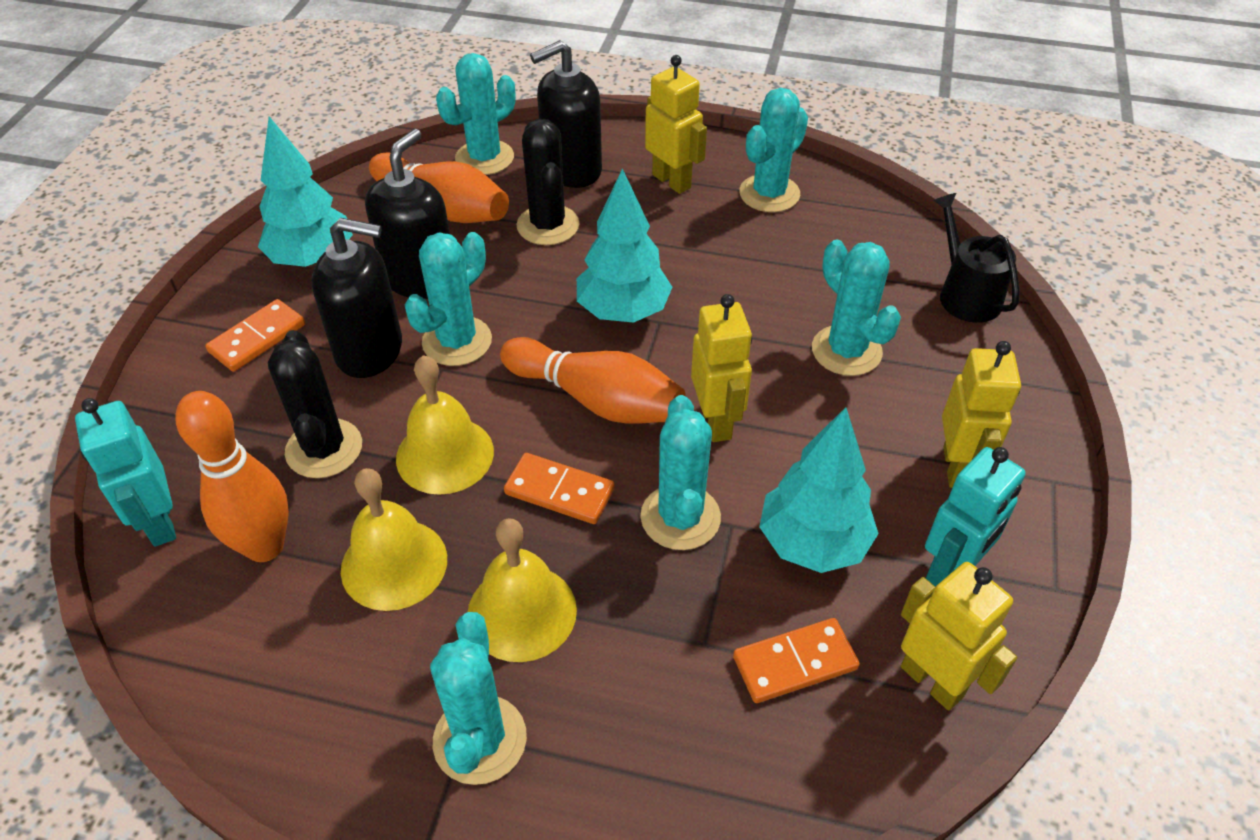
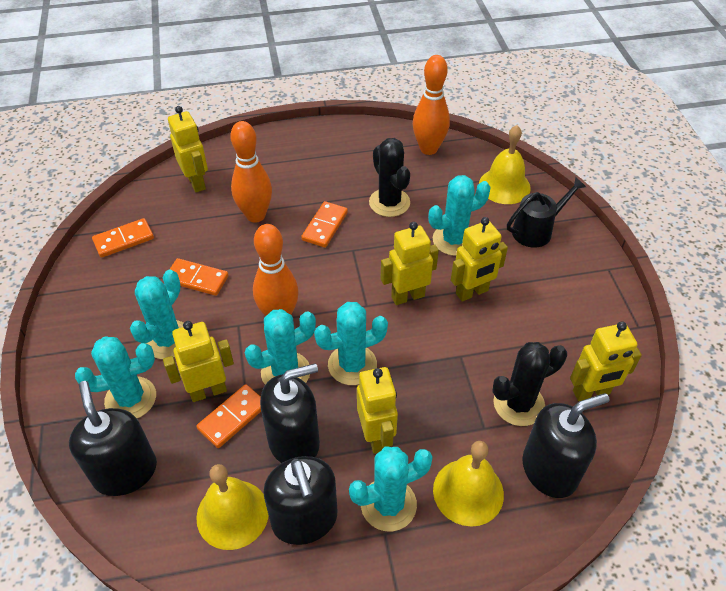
black soap dispenser: 3 -> 4
orange domino: 3 -> 4
turquoise robot: 2 -> 0
turquoise tree: 3 -> 0
yellow robot: 4 -> 6

